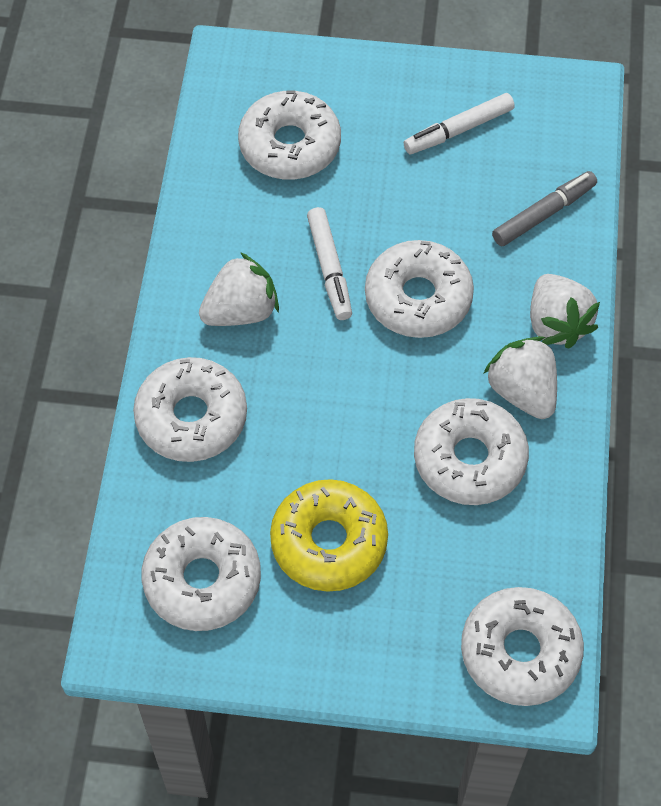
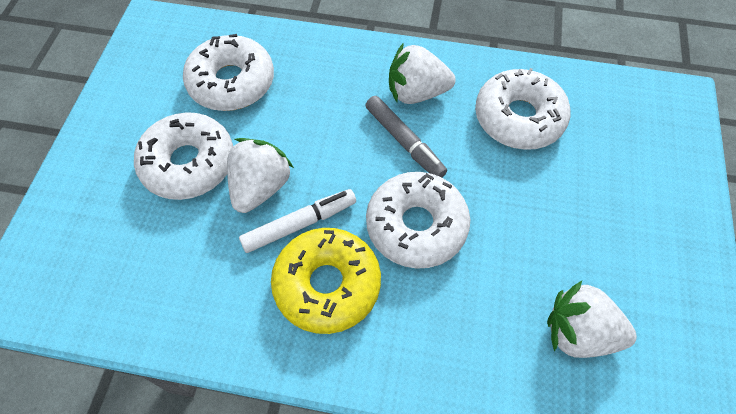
white donut: 6 -> 4
white marker: 2 -> 1

